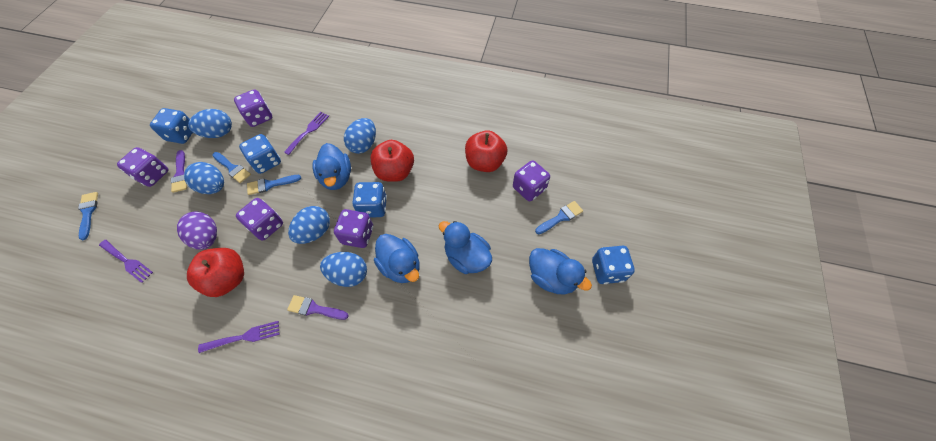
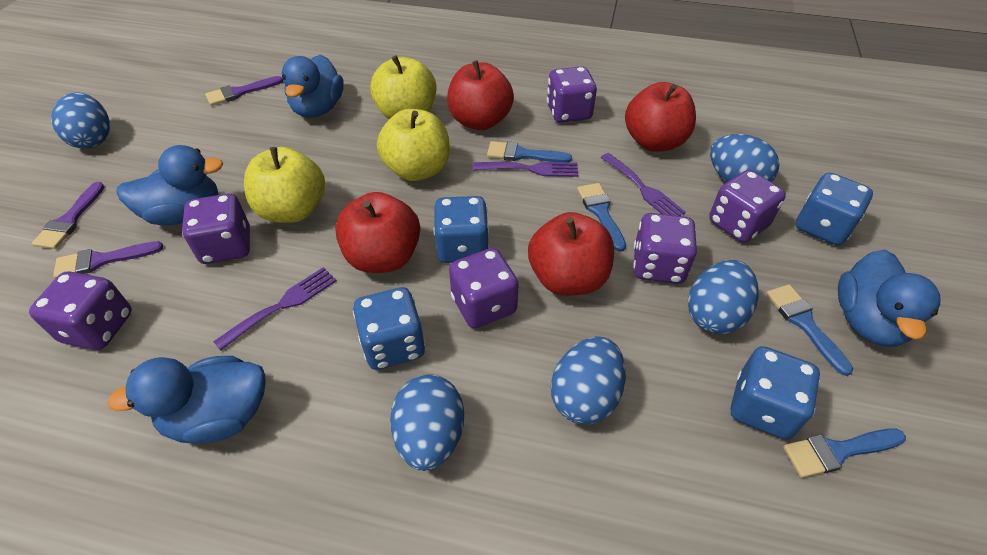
purple brush: 2 -> 3
purple dice: 5 -> 6
purple egg: 1 -> 0
red apple: 3 -> 4
yellow apple: 0 -> 3

